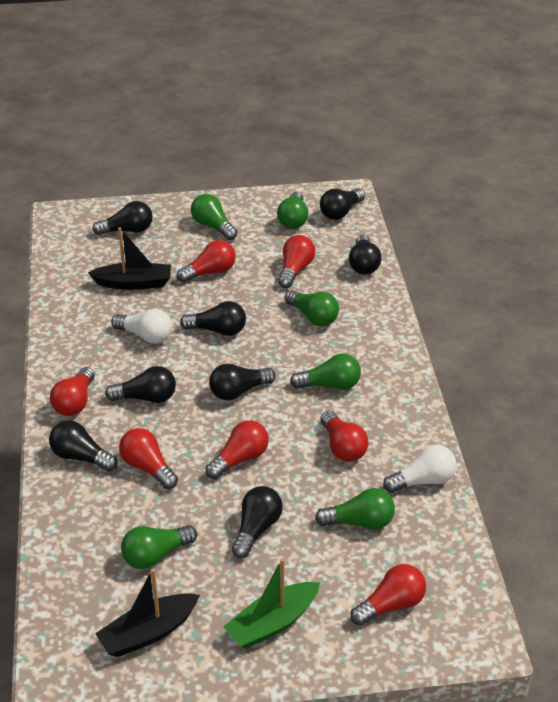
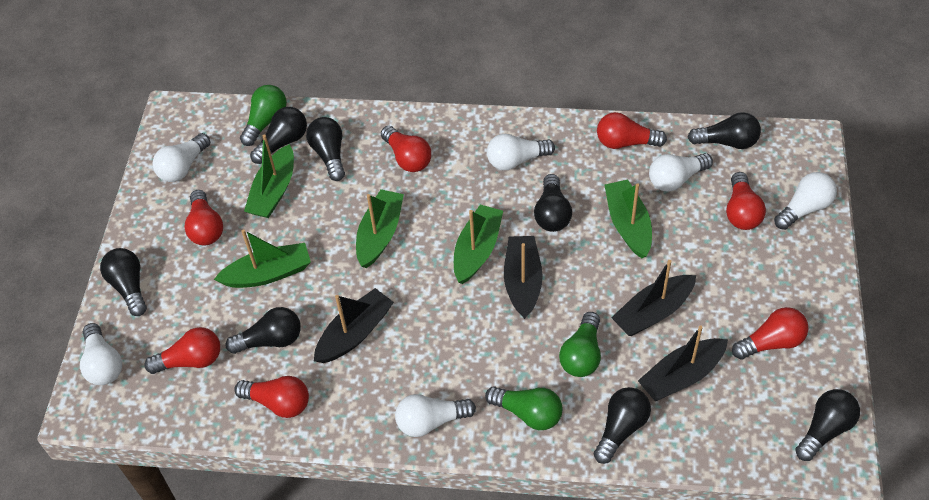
black boat: 2 -> 4
green boat: 1 -> 5
green light bulb: 6 -> 3
white light bulb: 2 -> 6

